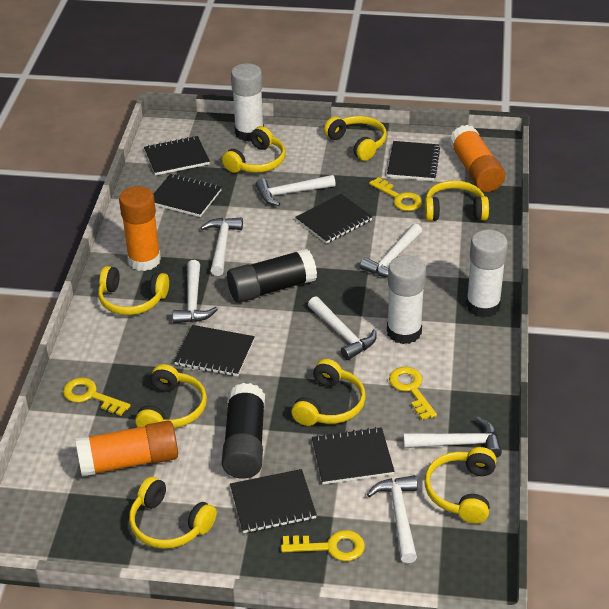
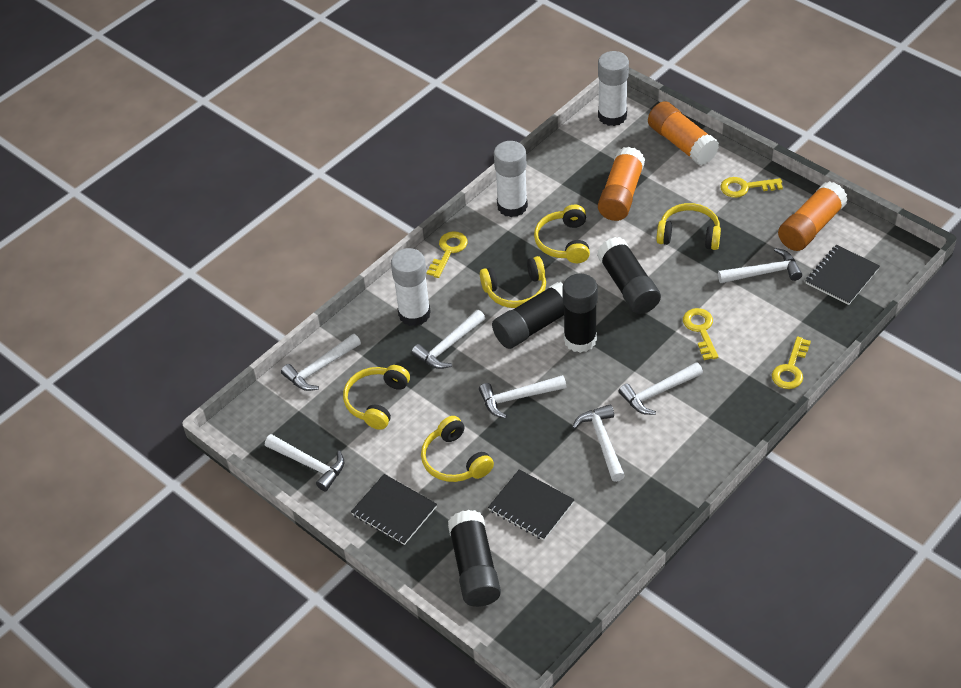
black glue stick: 2 -> 4
black notebook: 7 -> 3
yellow headphones: 8 -> 5

